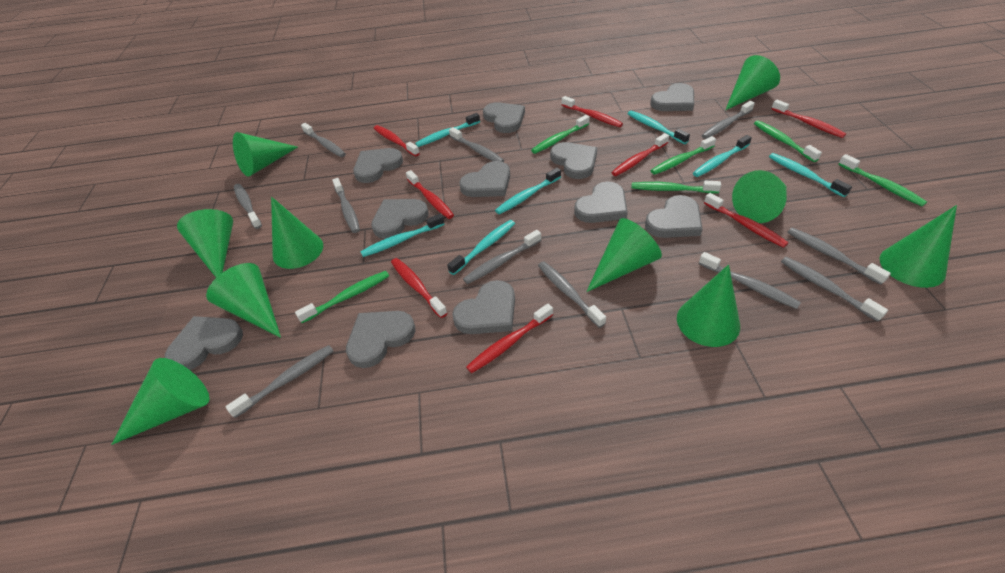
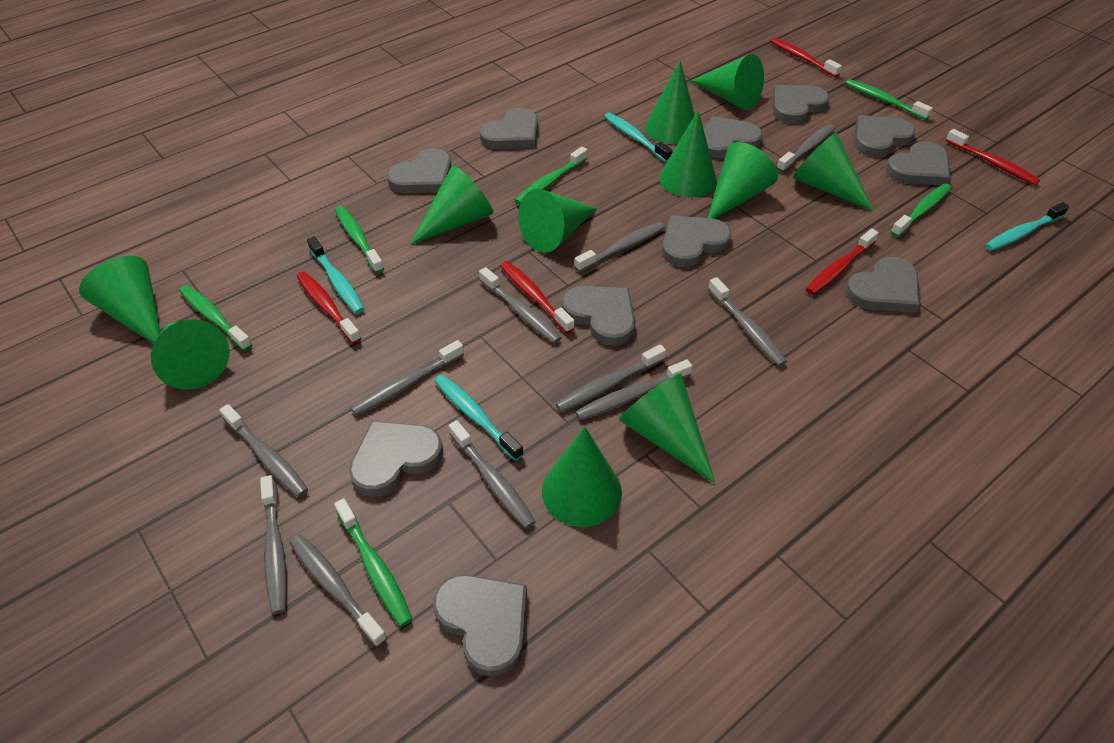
green cone: 10 -> 11
red toothbrush: 8 -> 5
turquoise toothbrush: 7 -> 4

